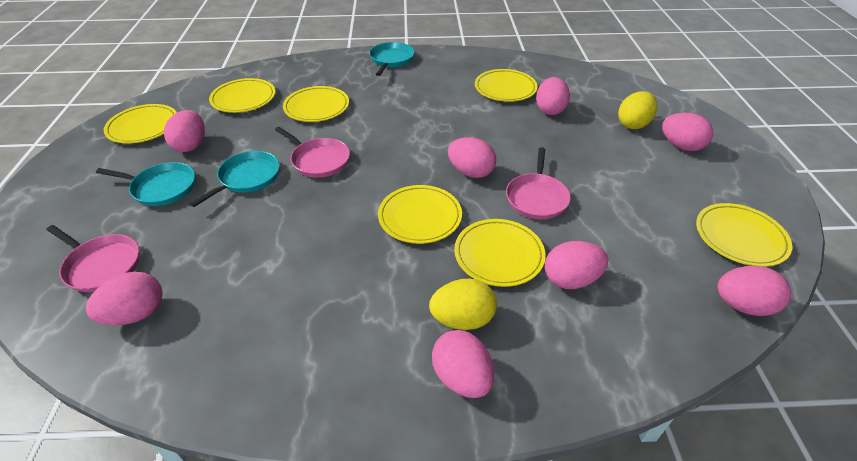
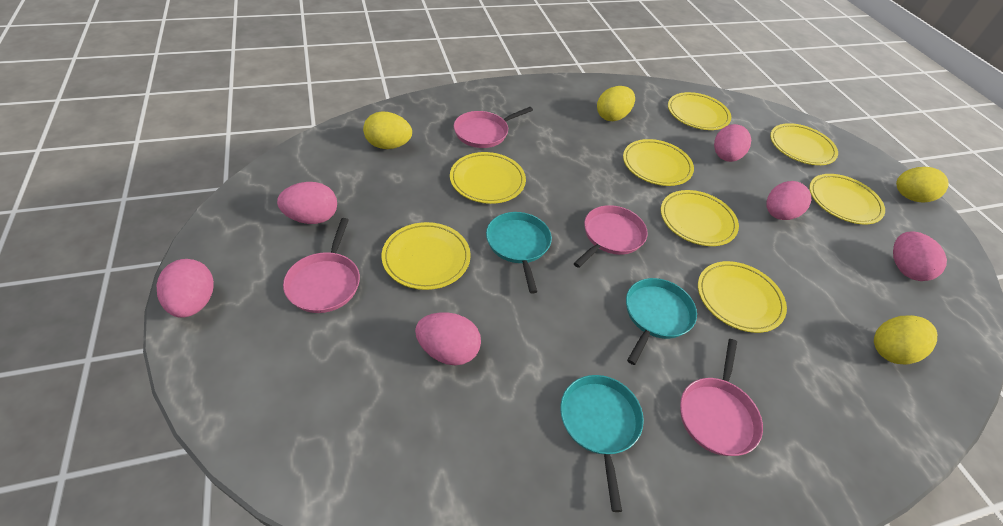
pink egg: 8 -> 6
pink pan: 3 -> 4
yellow egg: 2 -> 4
yellow plate: 7 -> 8

